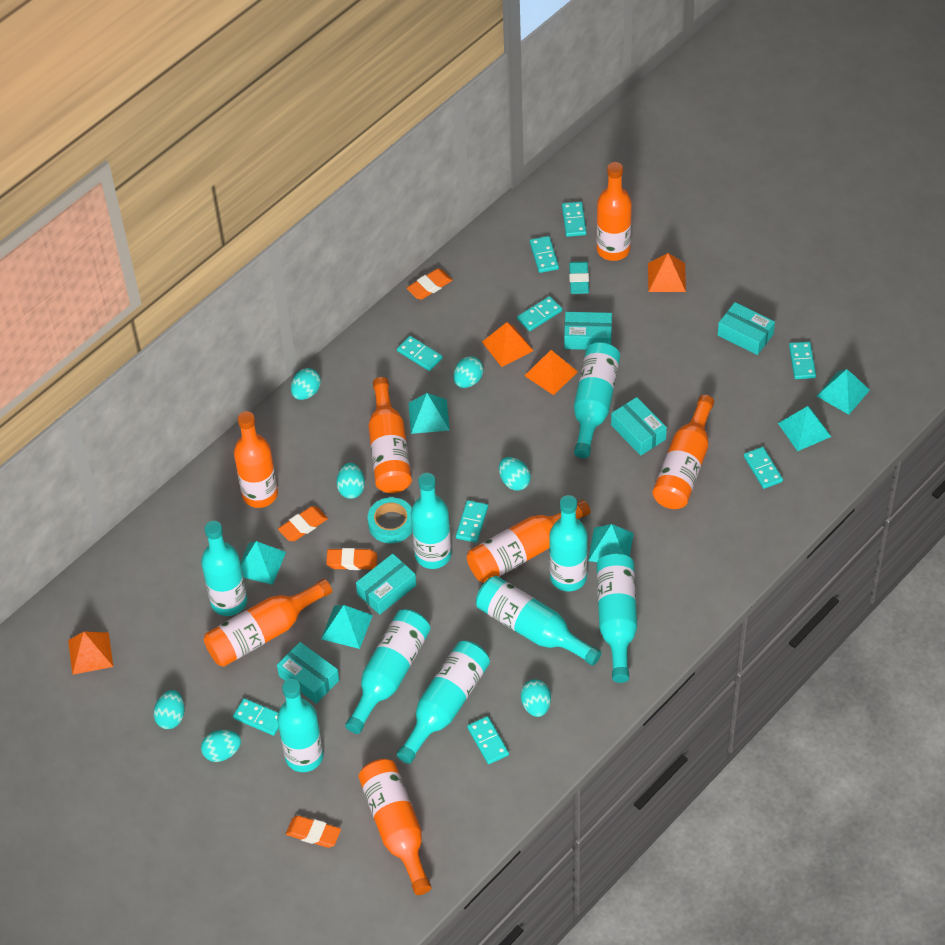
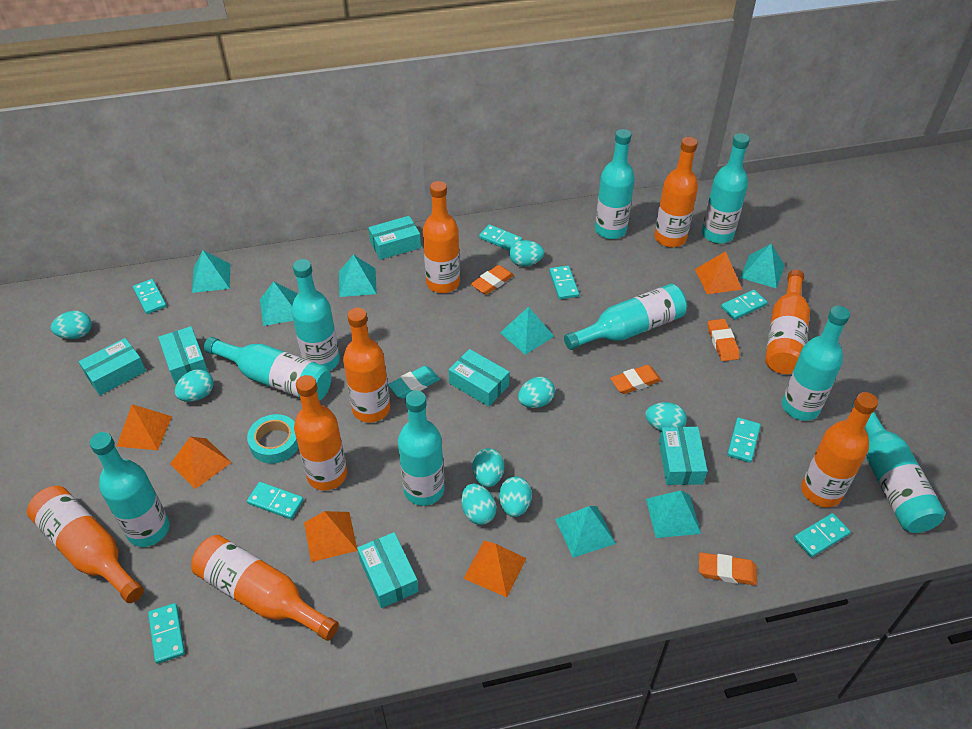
orange bottle: 7 -> 8
orange pyramid: 4 -> 5
turquoise box: 5 -> 6
turquoise domino: 9 -> 8
turquoise egg: 7 -> 8
turquoise pyramid: 6 -> 7

